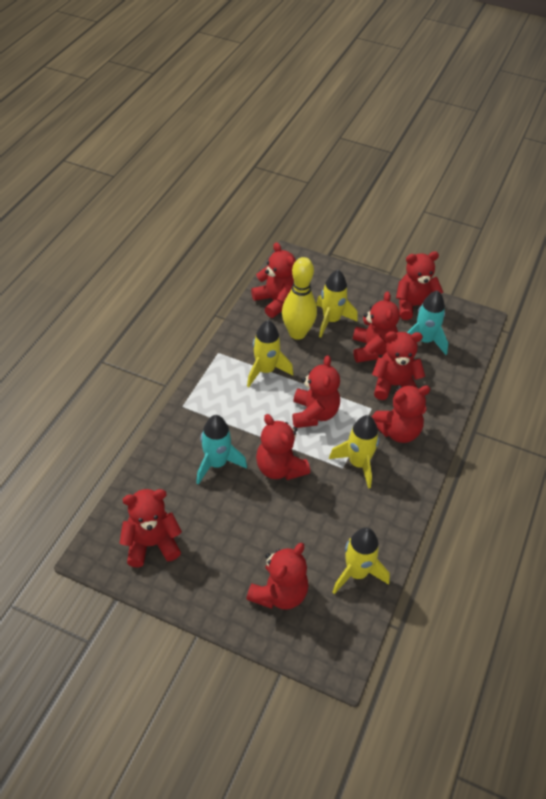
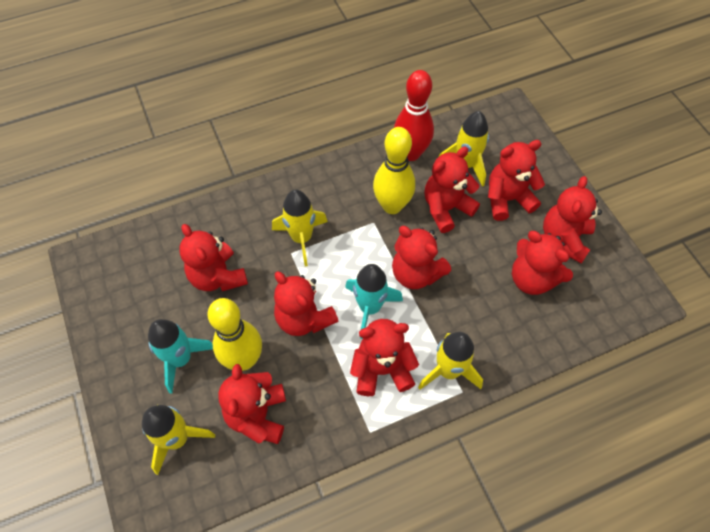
red bowling pin: 0 -> 1
yellow bowling pin: 1 -> 2

